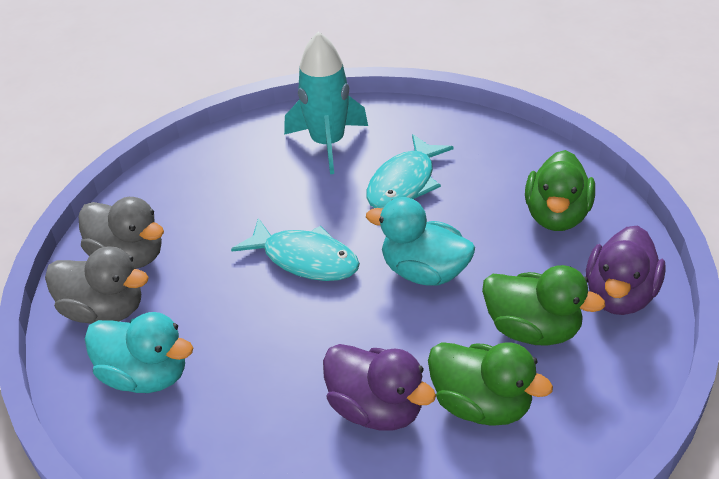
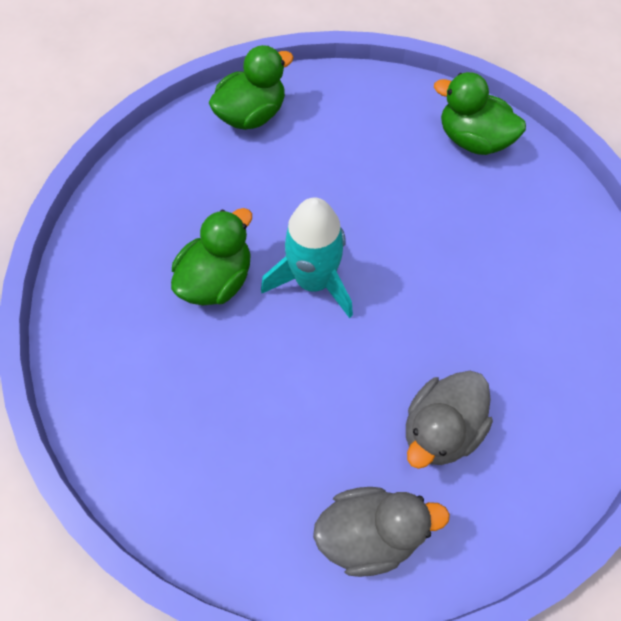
purple duck: 2 -> 0
turquoise duck: 2 -> 0
turquoise fish: 2 -> 0

